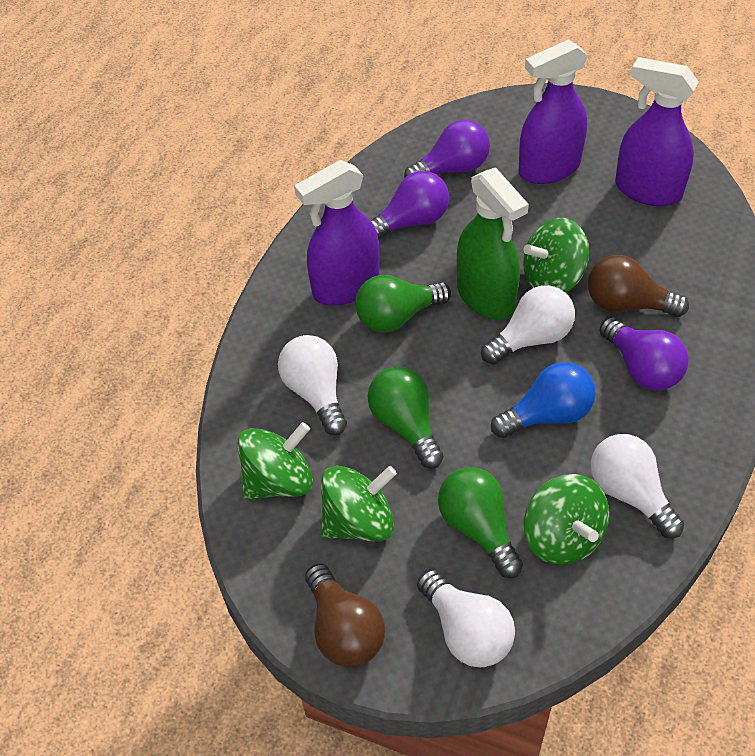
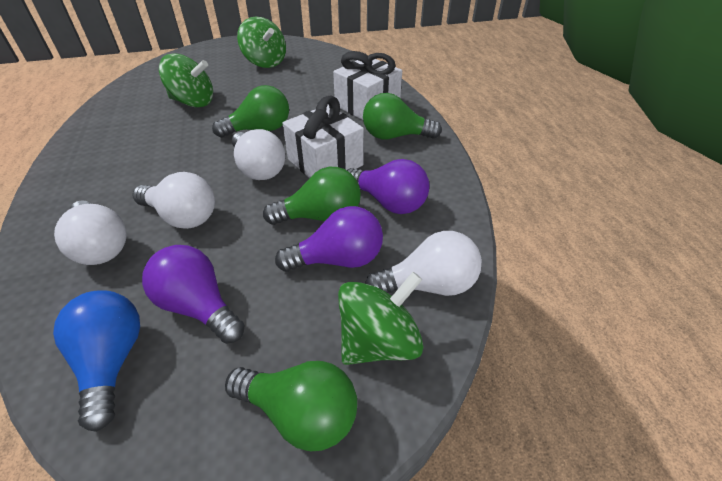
brown light bulb: 2 -> 0
green light bulb: 3 -> 4
green spinning top: 4 -> 3
green spray bottle: 1 -> 0
purple spray bottle: 3 -> 0
white gift: 0 -> 2

